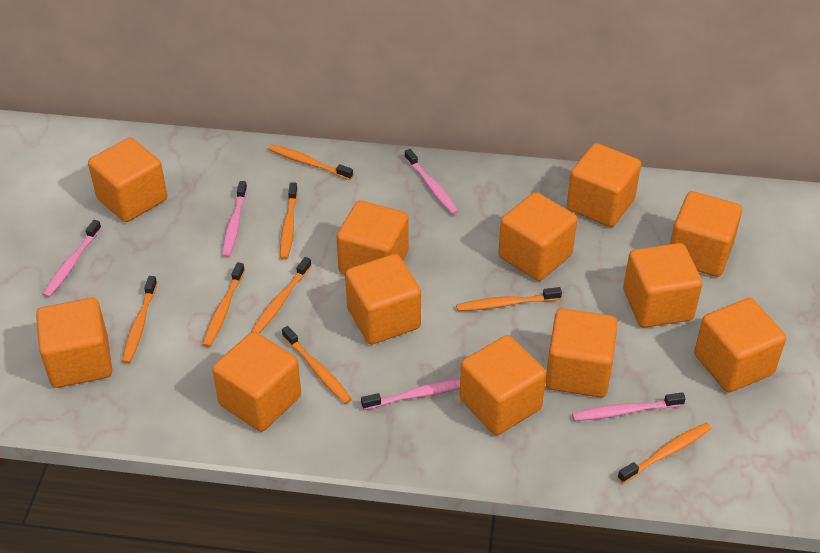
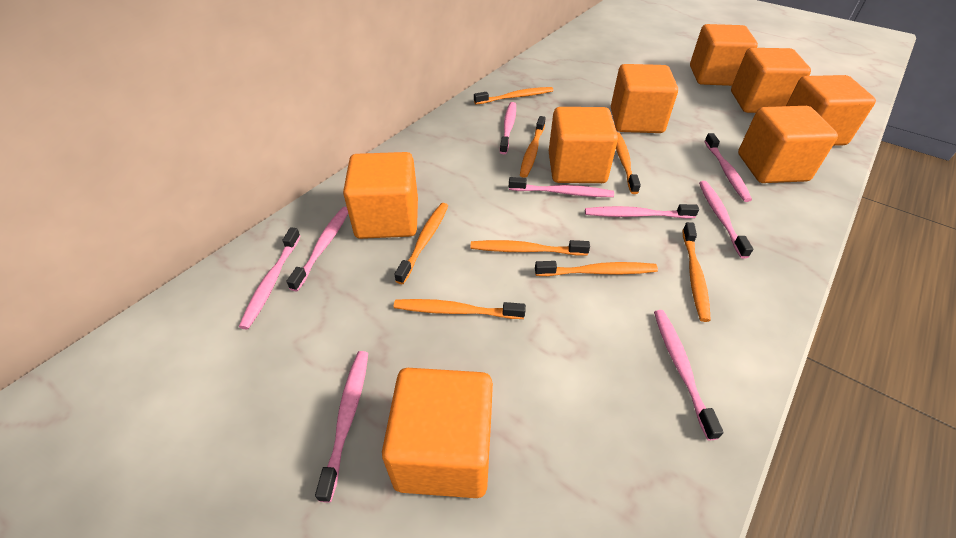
orange cube: 12 -> 8
pink toothbrush: 5 -> 9

